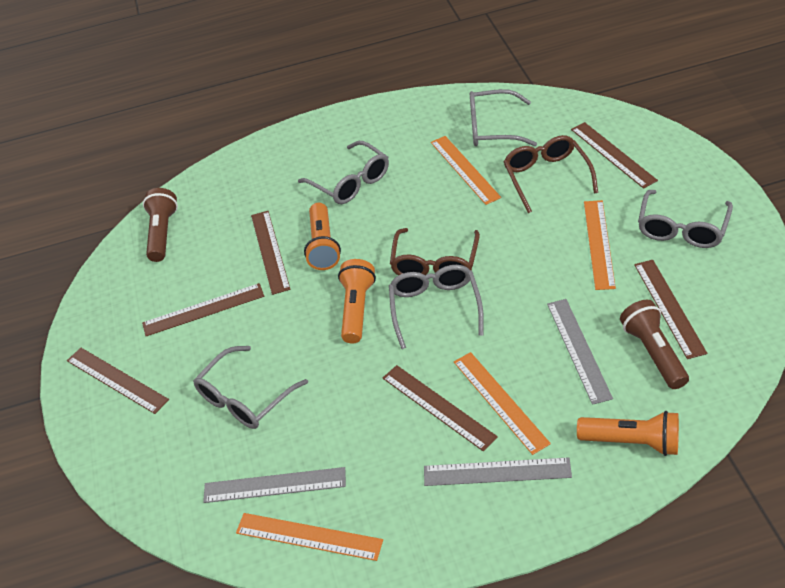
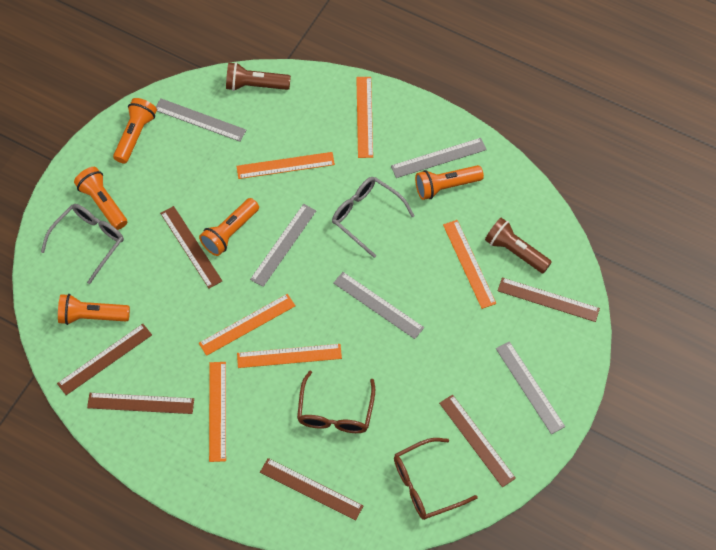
grey glasses: 5 -> 2
grey ruler: 3 -> 5
orange flashlight: 3 -> 5
orange ruler: 4 -> 6

